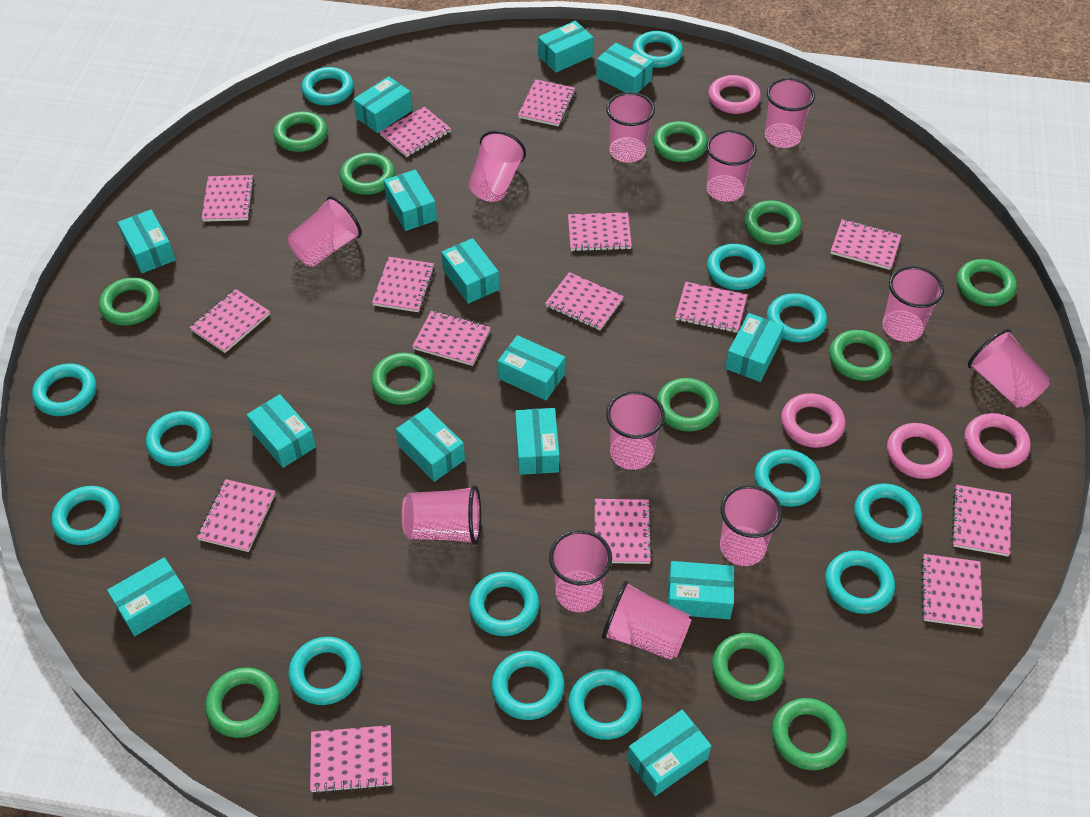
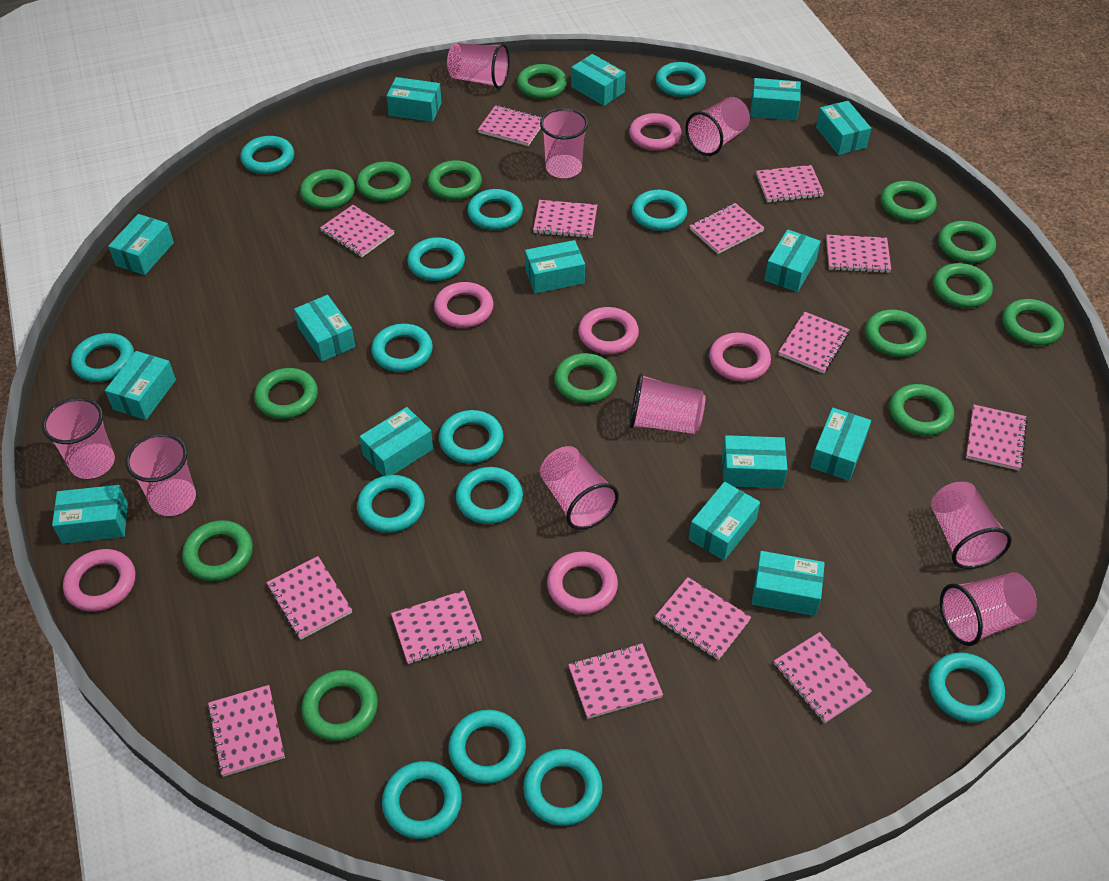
green ring: 12 -> 14
pink cup: 12 -> 9
pink notebook: 15 -> 14
pink ring: 4 -> 6
turquoise box: 14 -> 15

